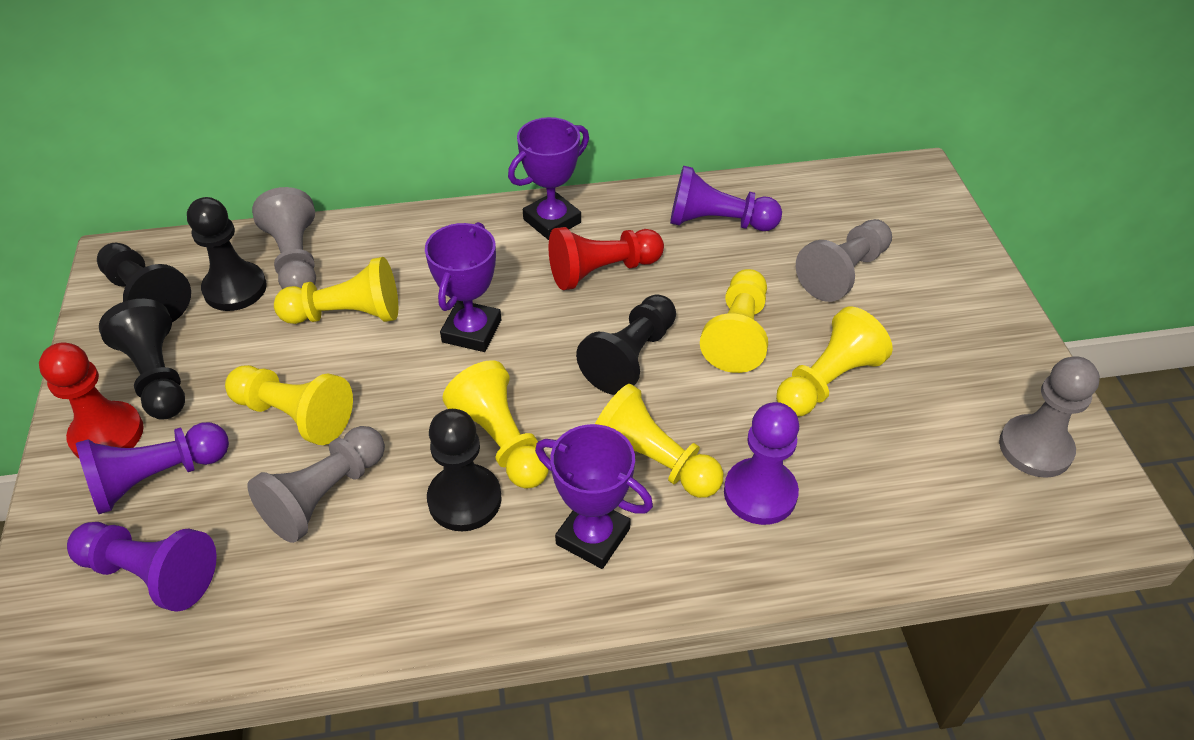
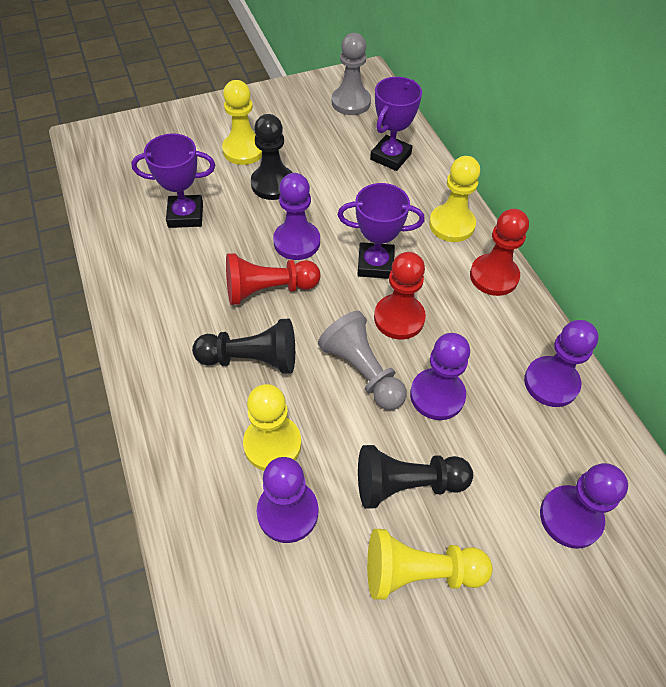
black pawn: 5 -> 3
grey pawn: 4 -> 2
purple pawn: 4 -> 5
red pawn: 2 -> 3
yellow pawn: 6 -> 4

